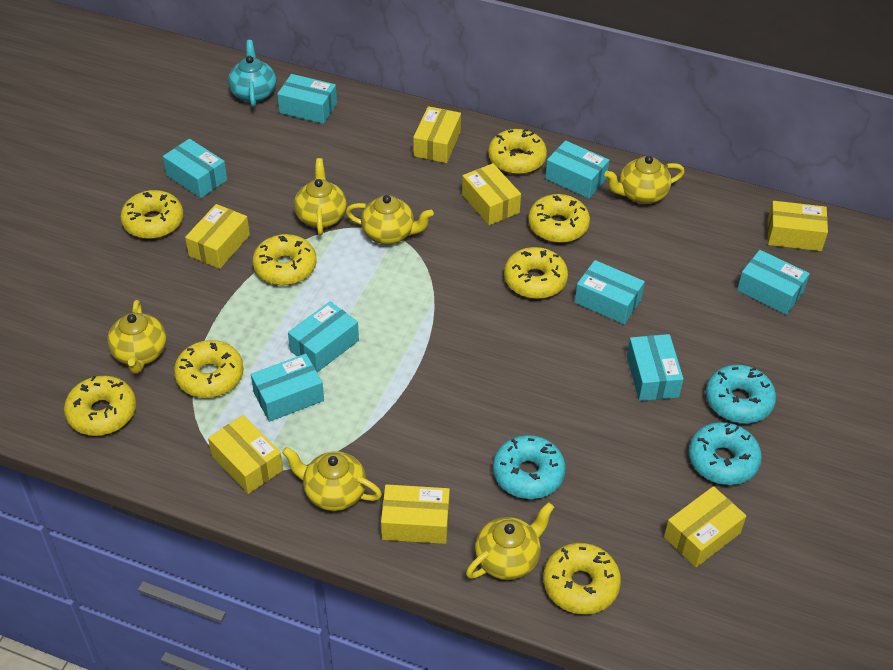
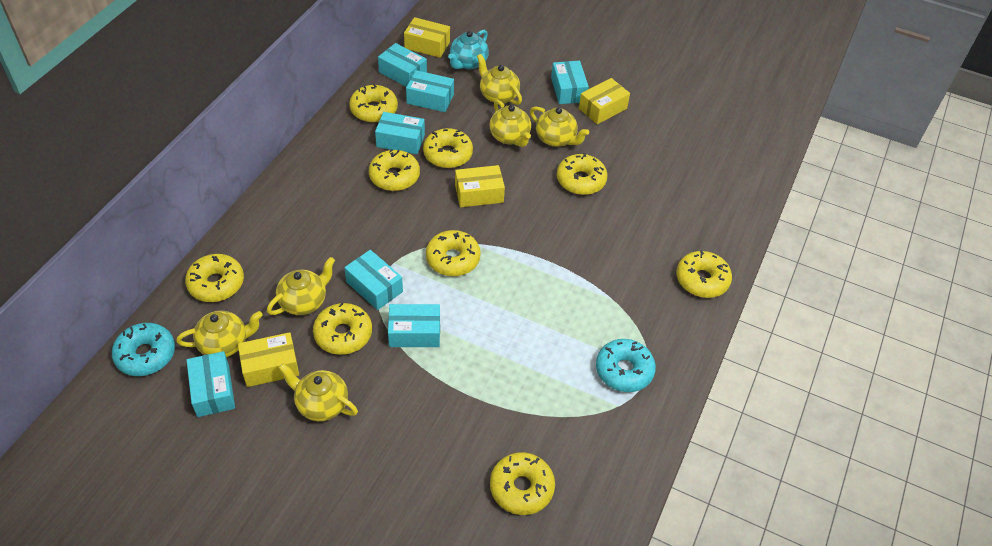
turquoise box: 8 -> 7
turquoise donut: 3 -> 2
yellow box: 7 -> 4
yellow donut: 8 -> 9

